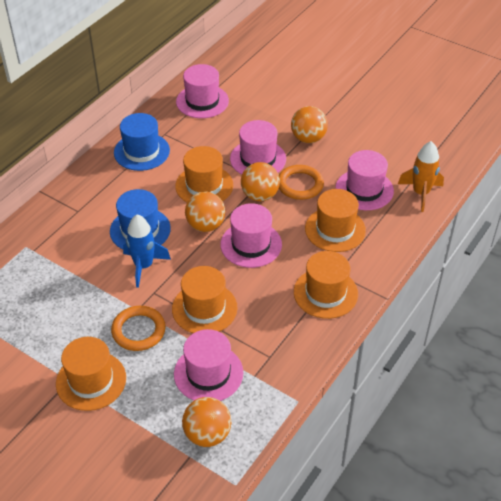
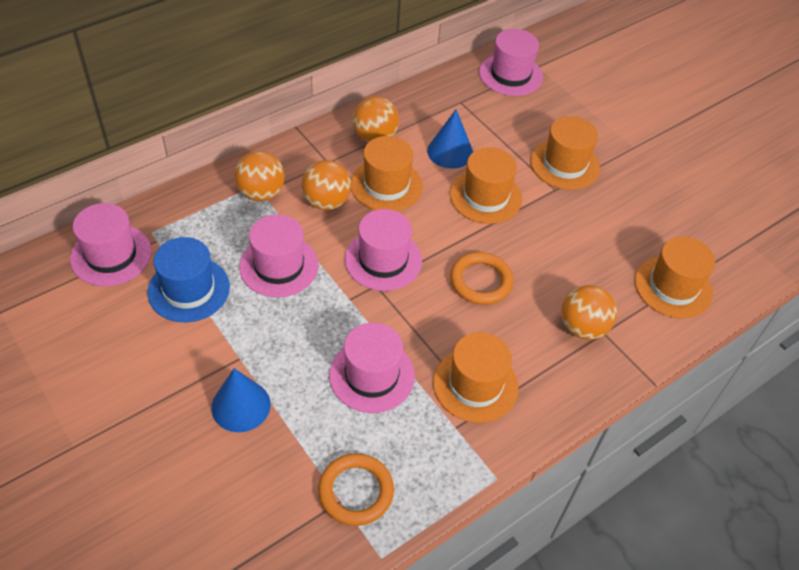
blue cone: 0 -> 2
blue hat: 2 -> 1
blue rocket: 1 -> 0
orange rocket: 1 -> 0

